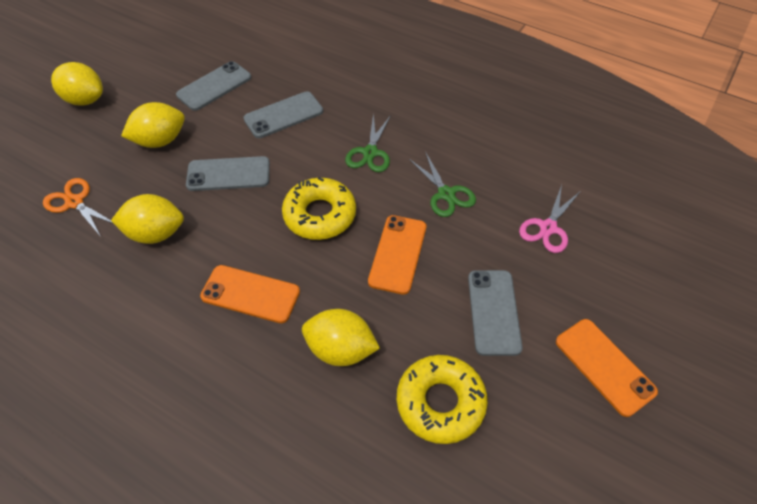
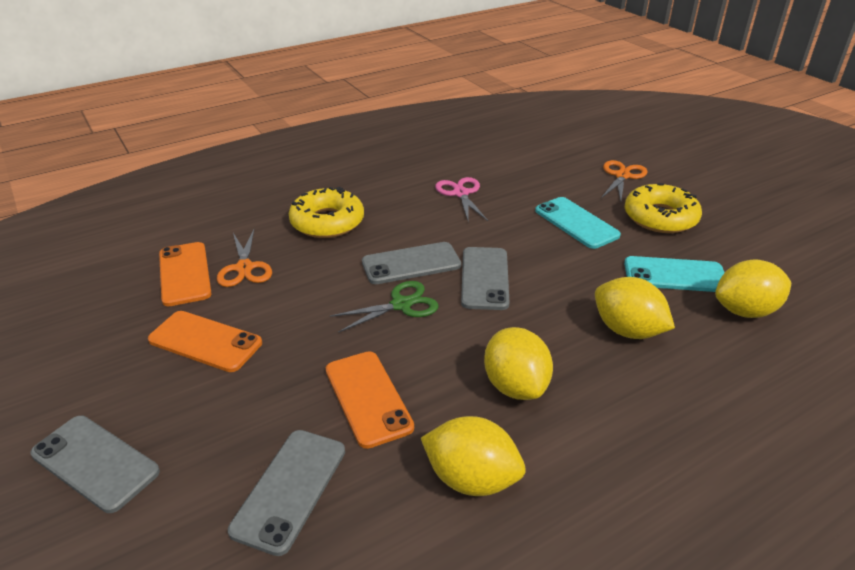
green scissors: 2 -> 1
orange scissors: 1 -> 2
turquoise phone: 0 -> 2

